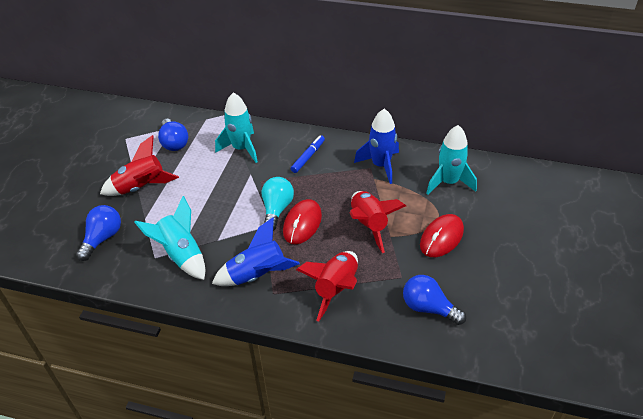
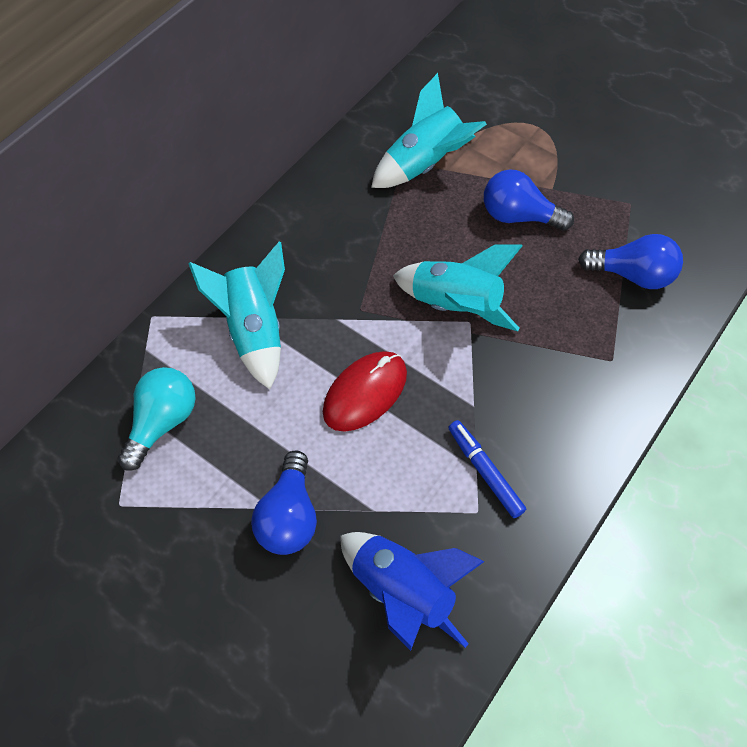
blue rocket: 2 -> 1
red mouse: 2 -> 1
red rocket: 3 -> 0

